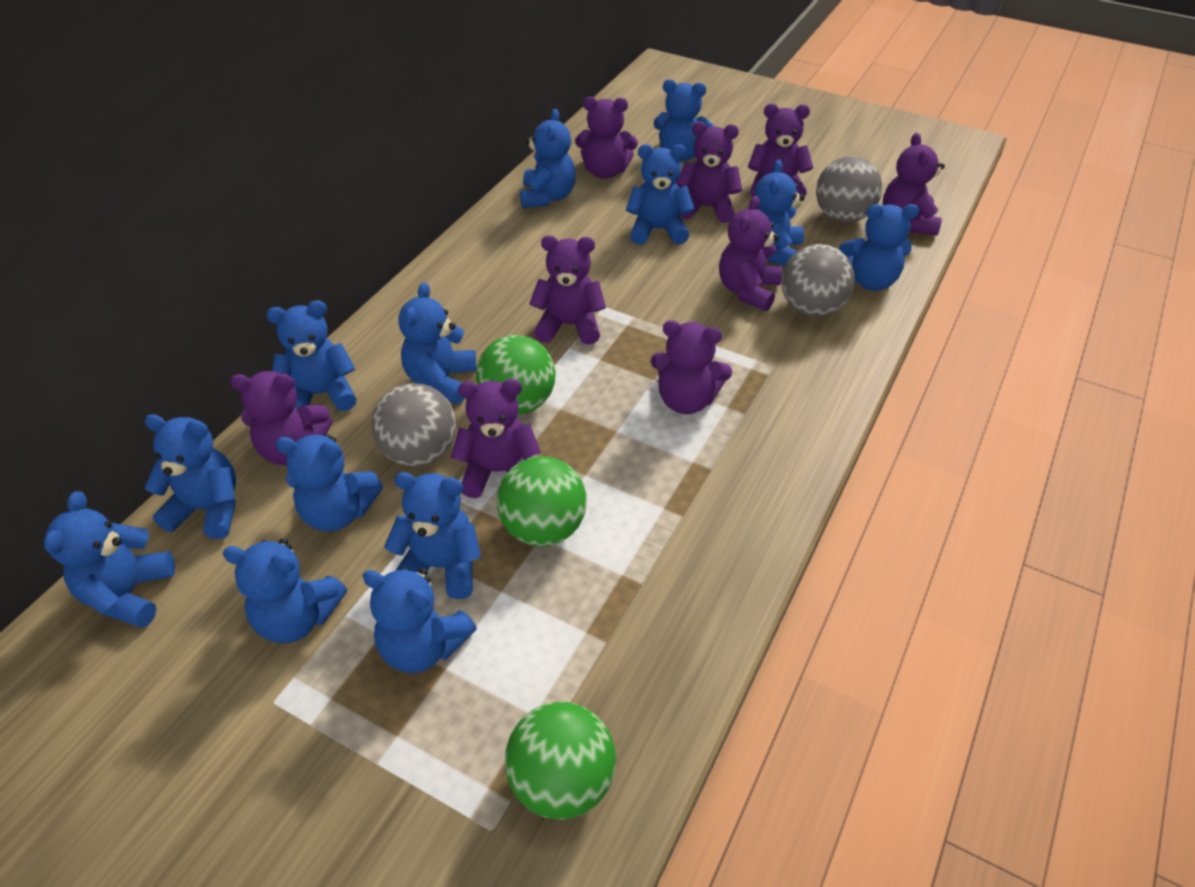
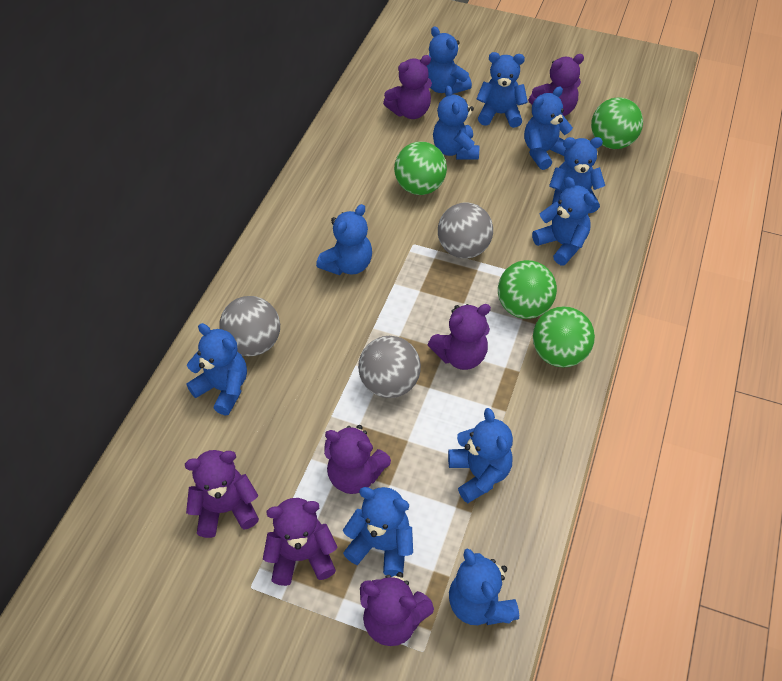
blue teddy bear: 13 -> 11
green ball: 3 -> 4
purple teddy bear: 9 -> 7

